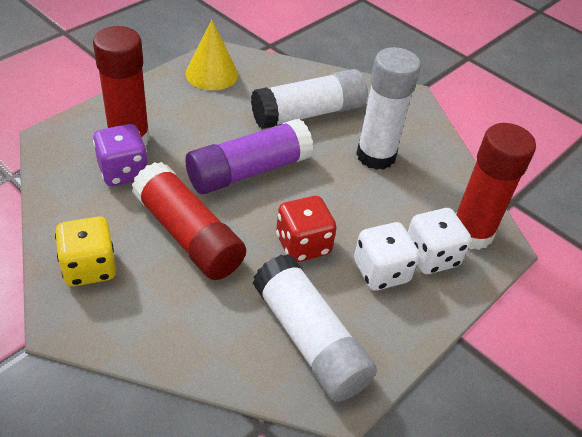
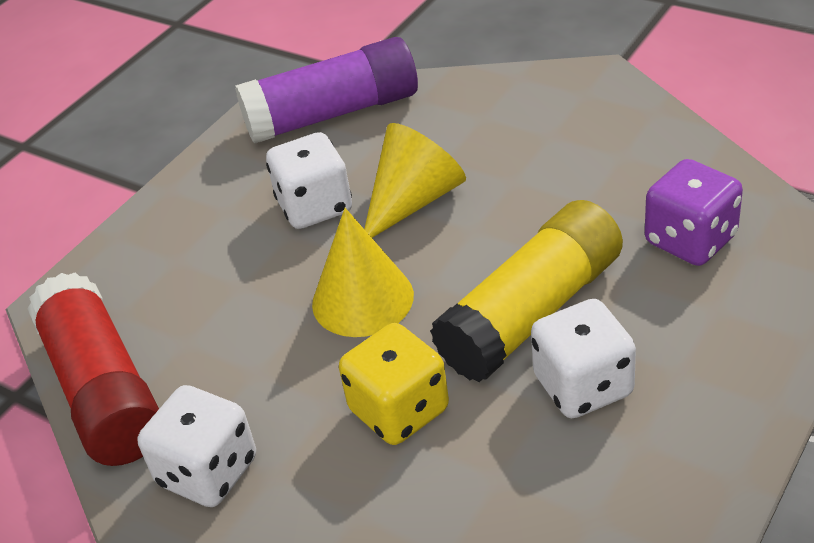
red dice: 1 -> 0
red glue stick: 3 -> 1
white dice: 2 -> 3
white glue stick: 3 -> 0
yellow cone: 1 -> 2
yellow glue stick: 0 -> 1

